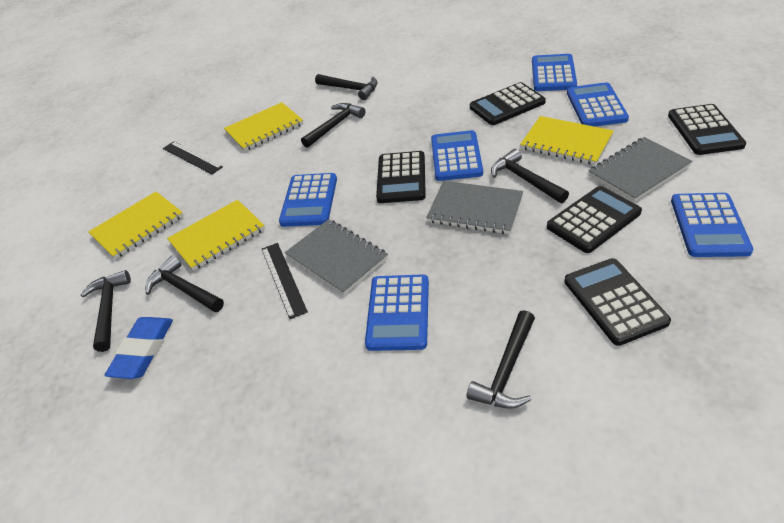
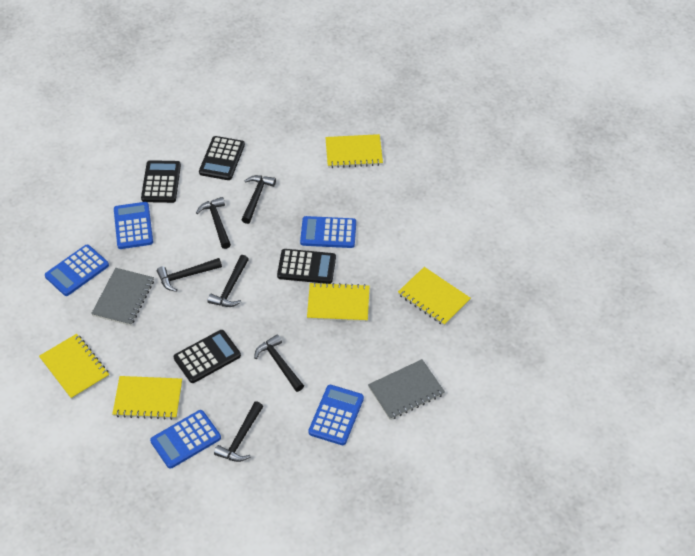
black calculator: 5 -> 4
black ruler: 2 -> 0
blue calculator: 6 -> 5
blue eraser: 1 -> 0
grey notebook: 3 -> 2
yellow notebook: 4 -> 5

